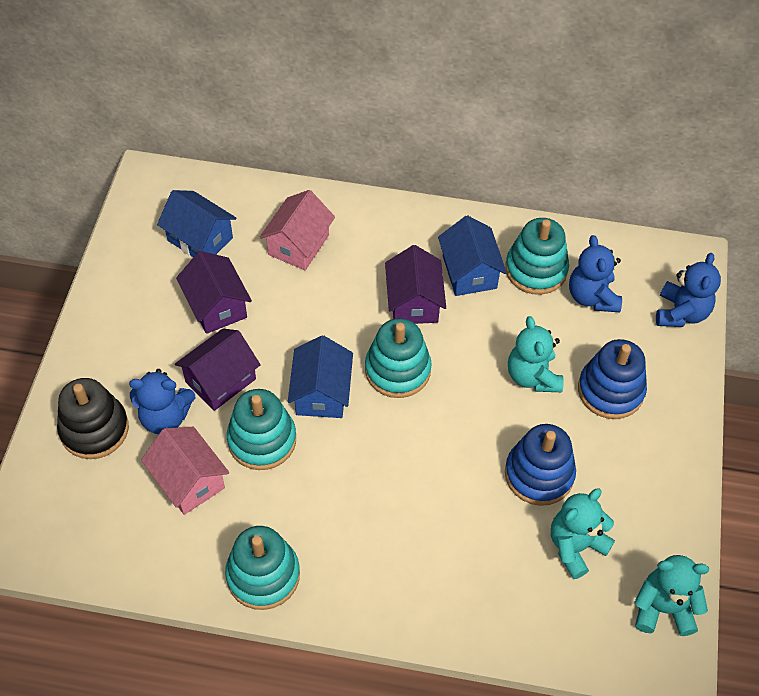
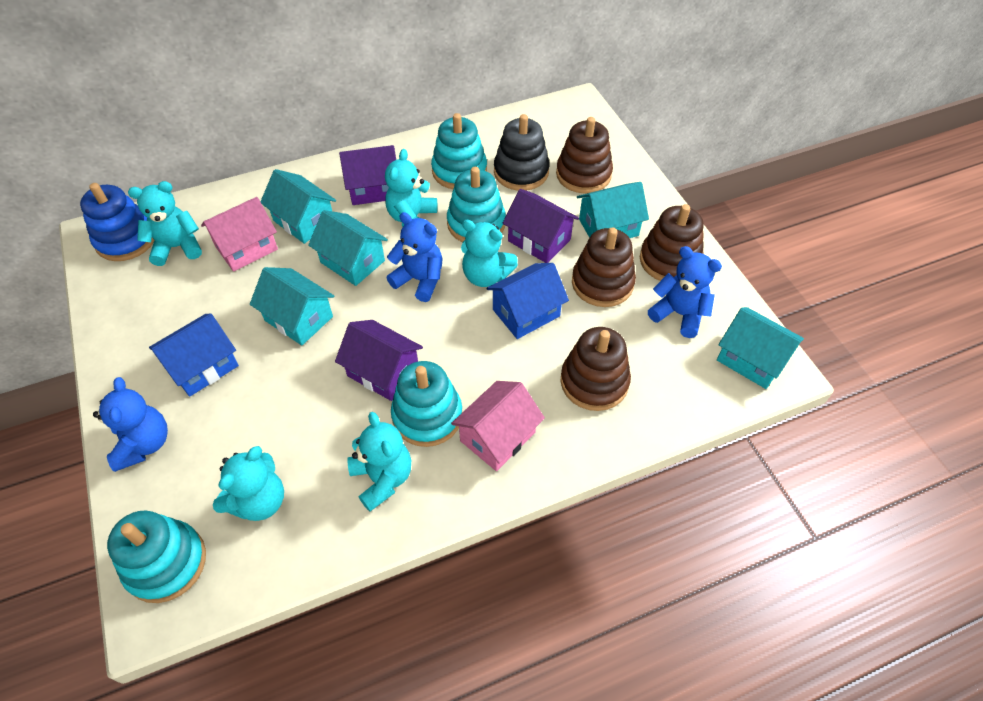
blue house: 3 -> 2
blue stacking toy: 2 -> 1
brown stacking toy: 0 -> 4
turquoise house: 0 -> 5
turquoise teddy bear: 3 -> 5

